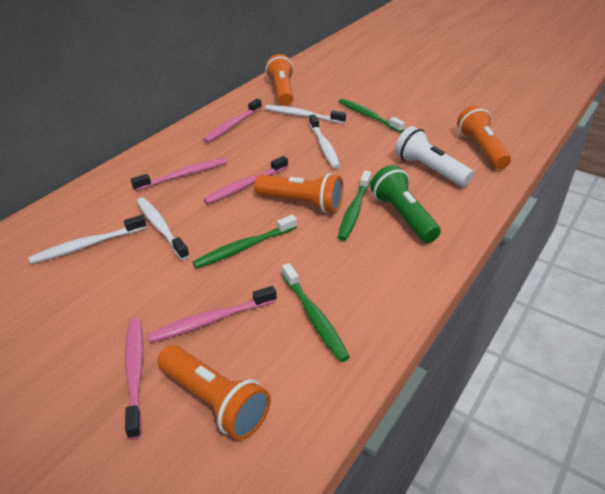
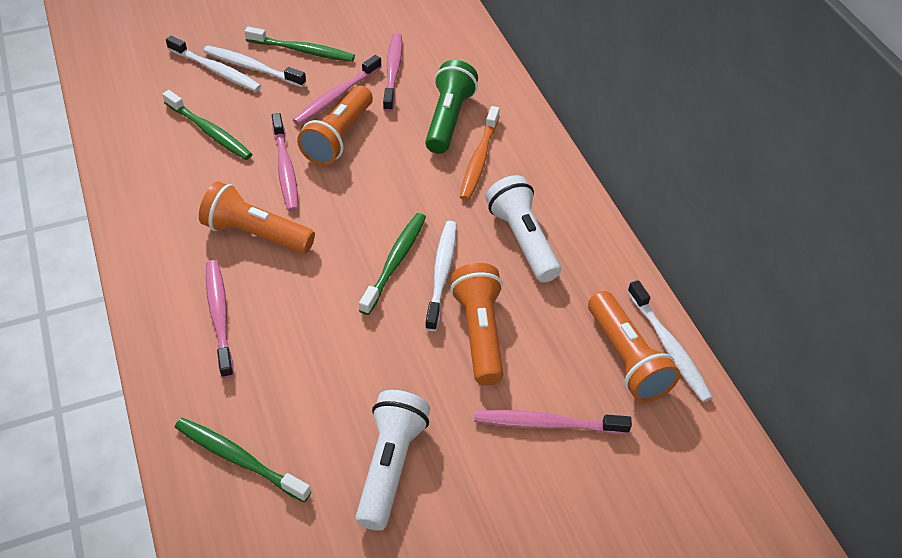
orange toothbrush: 0 -> 1
white flashlight: 1 -> 2

